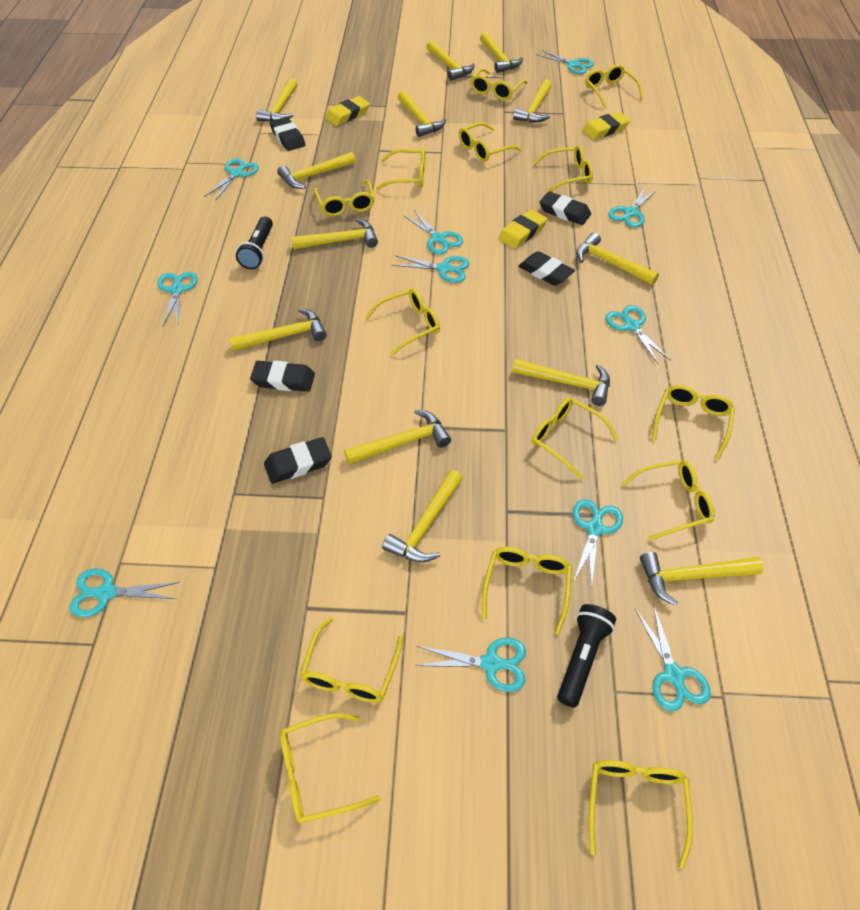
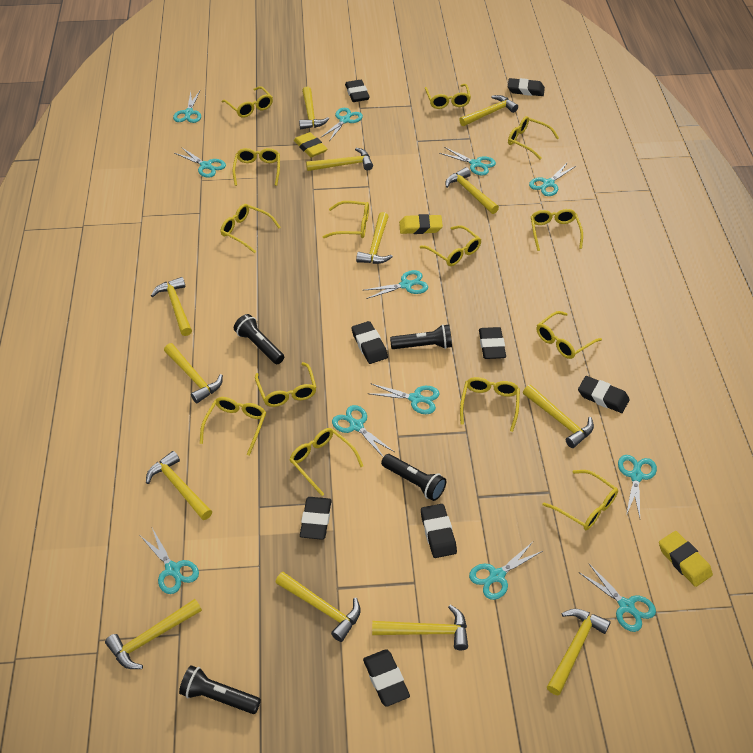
black eraser: 5 -> 8
black flashlight: 2 -> 4
turquoise scissors: 11 -> 12

